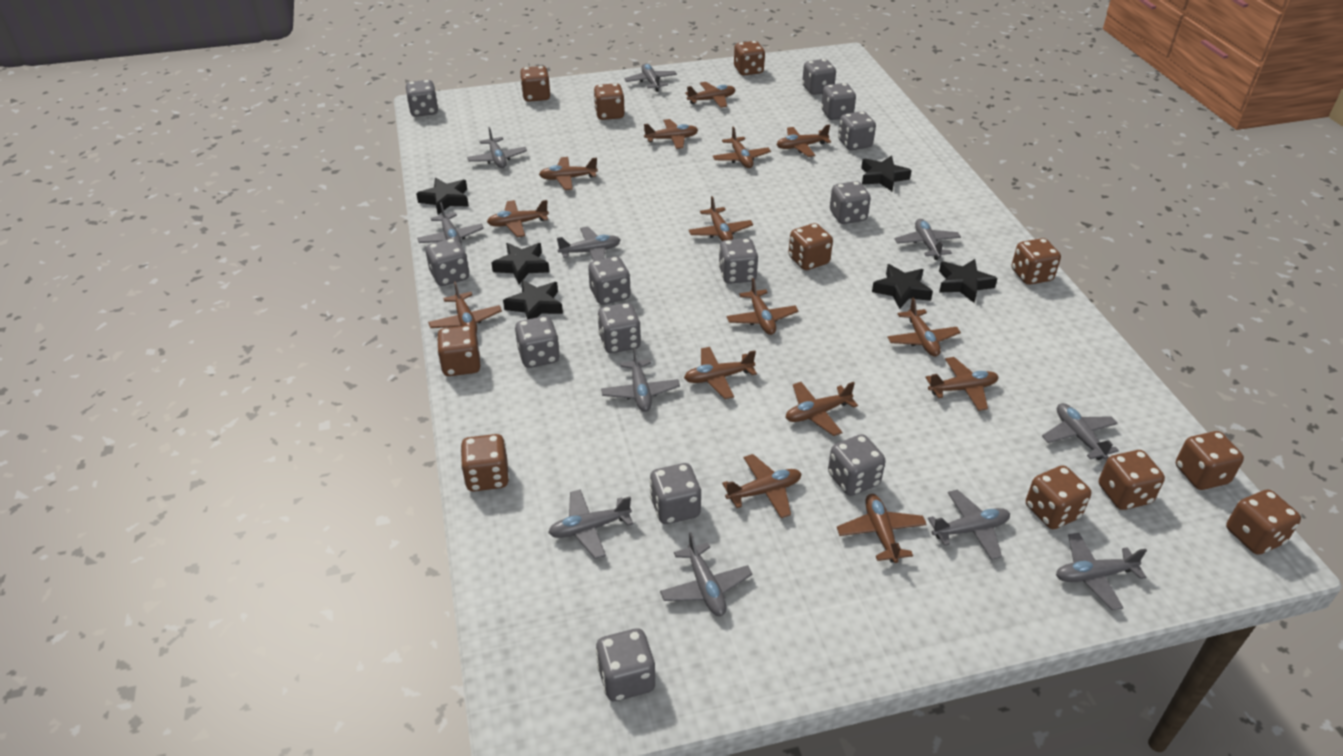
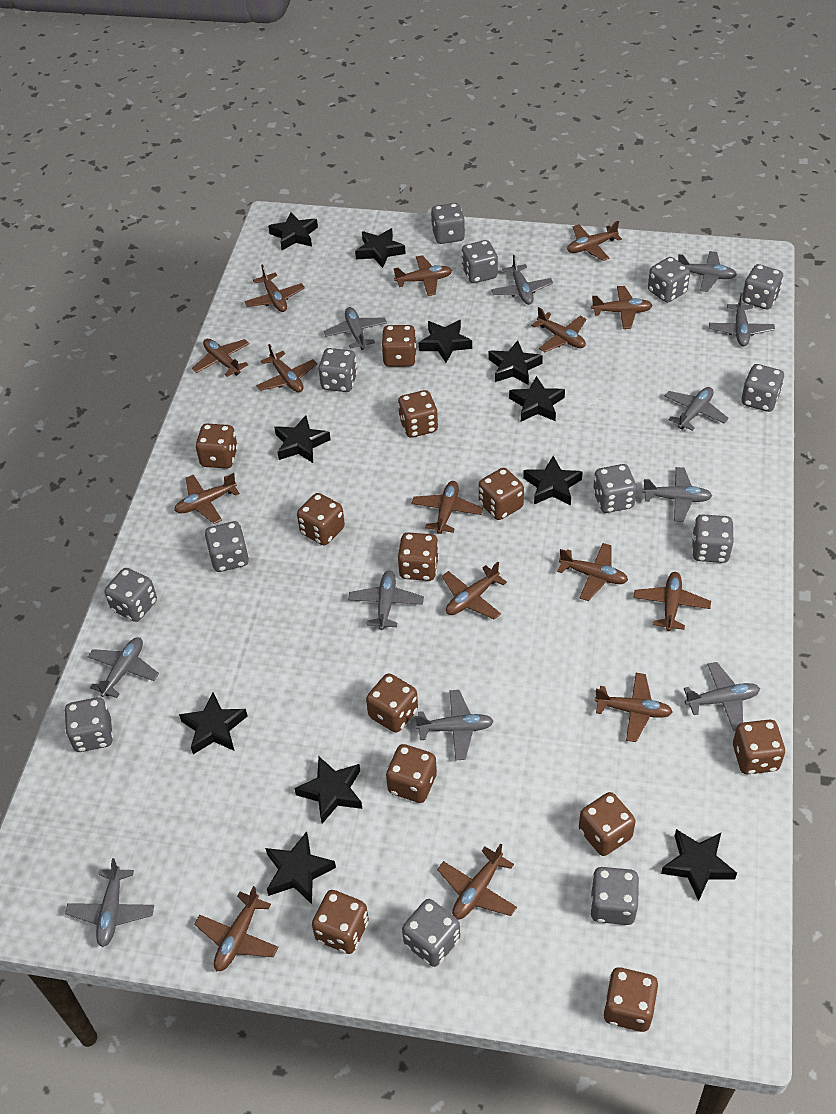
black star: 6 -> 11
brown dice: 11 -> 12

